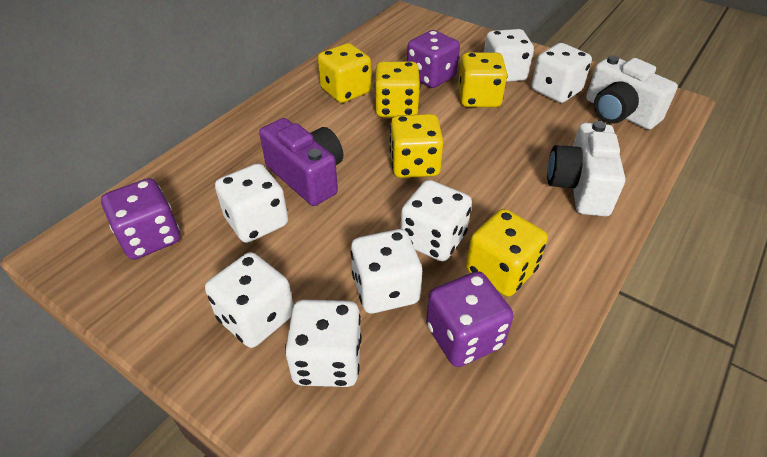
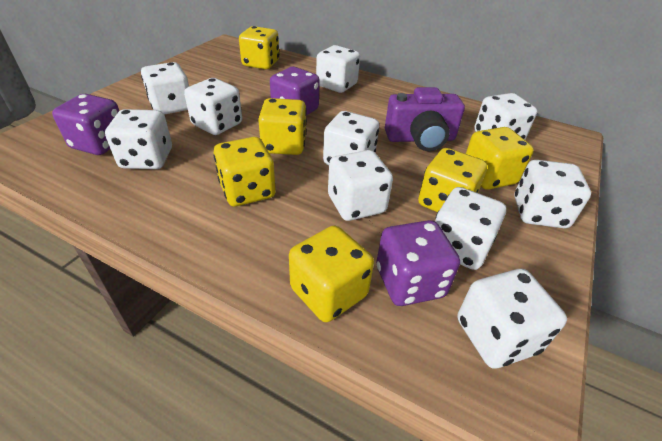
white camera: 2 -> 0
white dice: 7 -> 10
yellow dice: 5 -> 6

